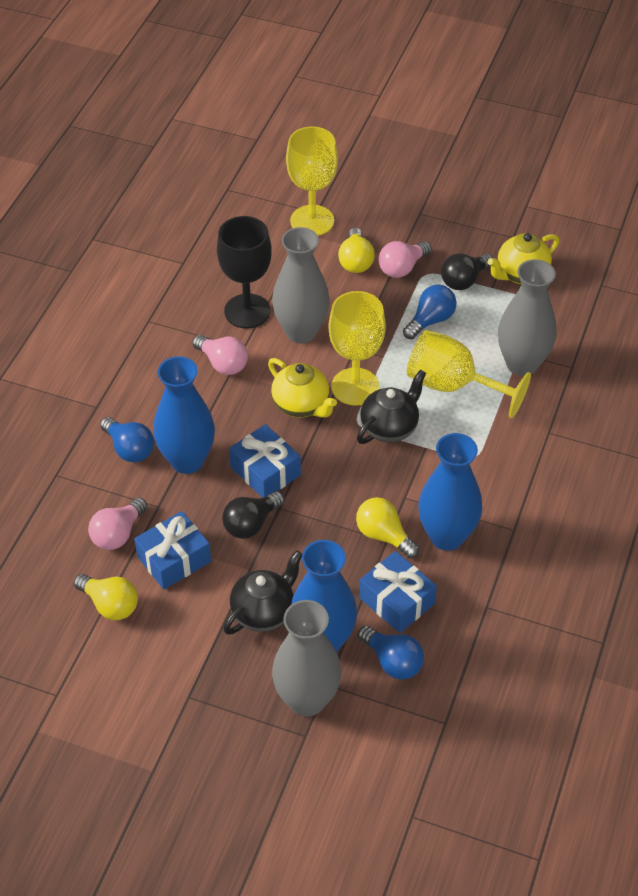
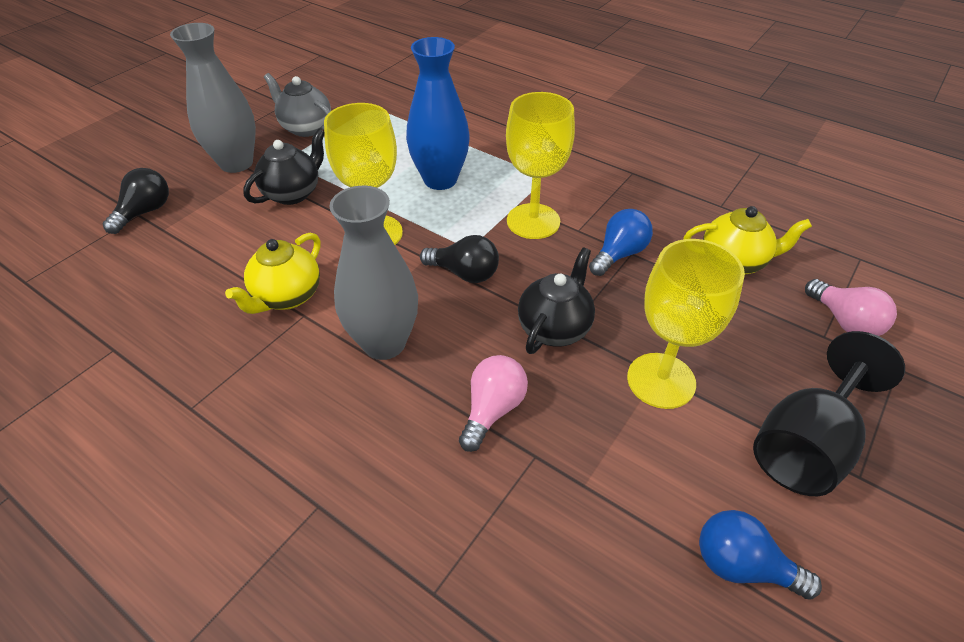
blue gift: 3 -> 0
blue light bulb: 3 -> 2
blue vase: 3 -> 1
grey teapot: 0 -> 1
grey vase: 3 -> 2
pink light bulb: 3 -> 2
yellow light bulb: 3 -> 0

